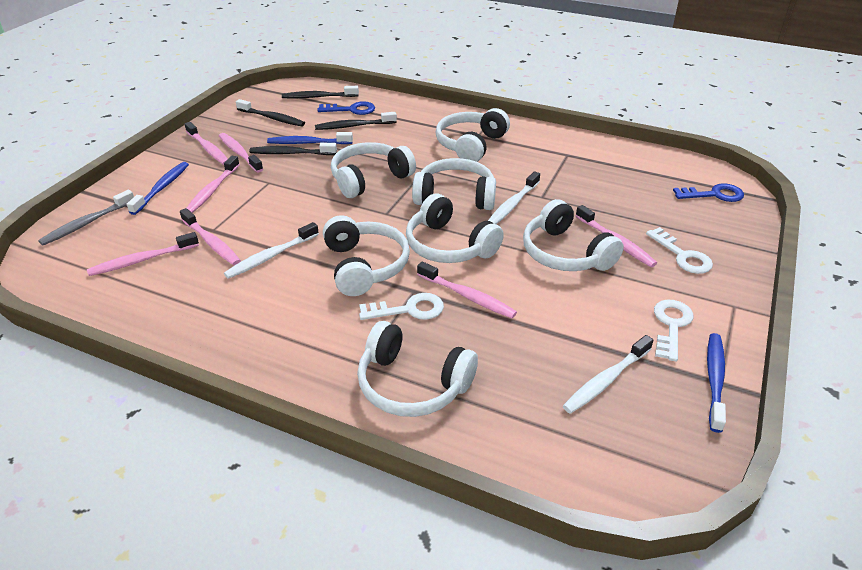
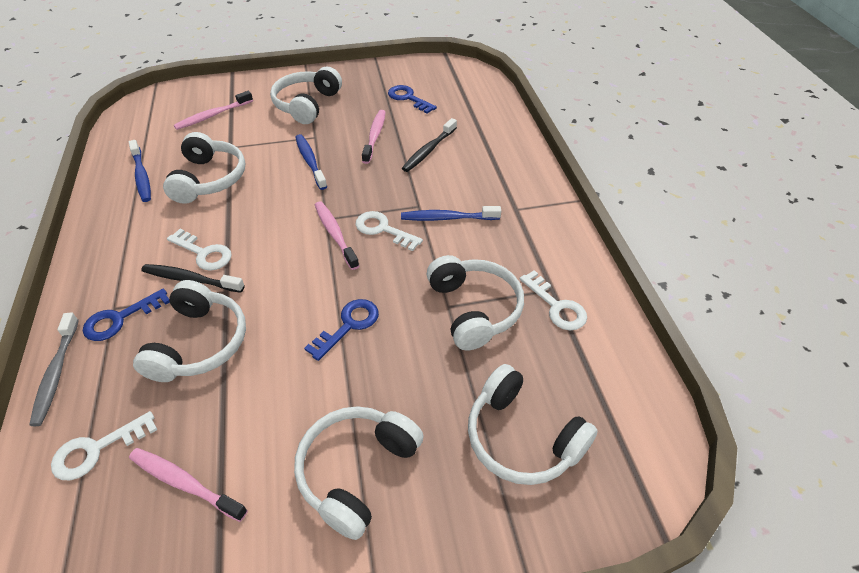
black toothbrush: 4 -> 2
blue key: 2 -> 3
pink toothbrush: 7 -> 4
white headphones: 7 -> 6
white key: 3 -> 4
white toothbrush: 3 -> 0

